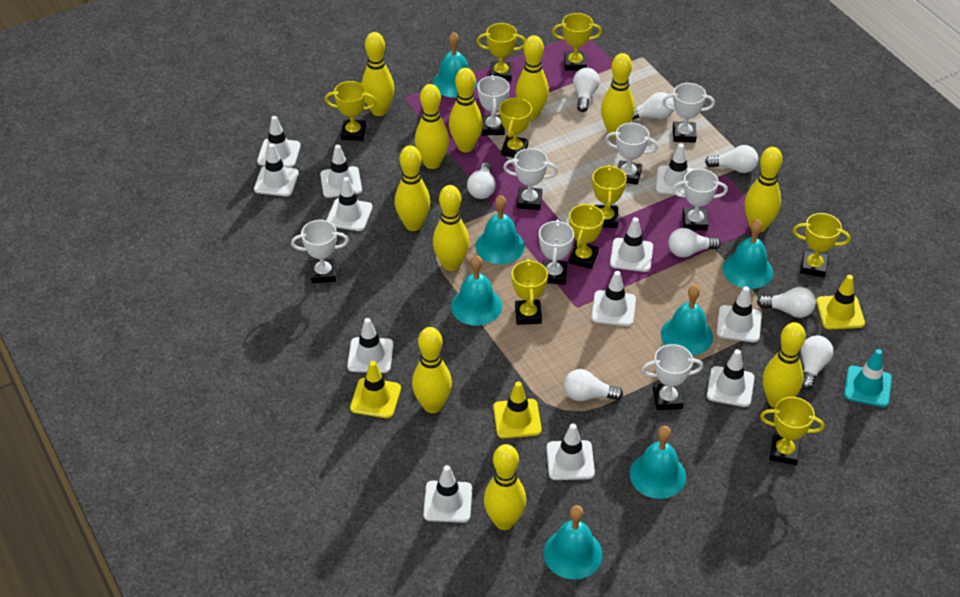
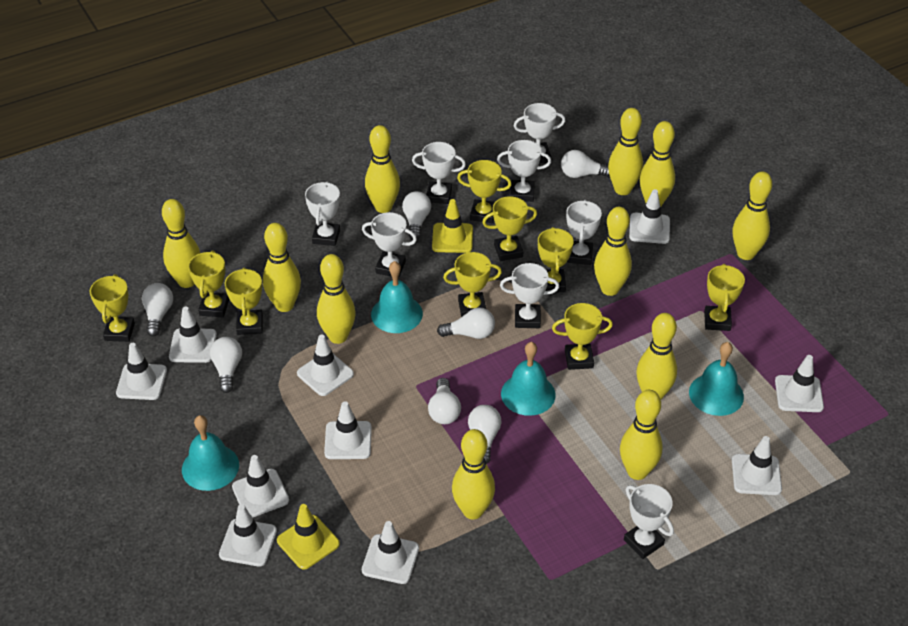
turquoise bell: 7 -> 4
turquoise traffic cone: 1 -> 0
white light bulb: 8 -> 7
white traffic cone: 12 -> 10
yellow traffic cone: 3 -> 2

